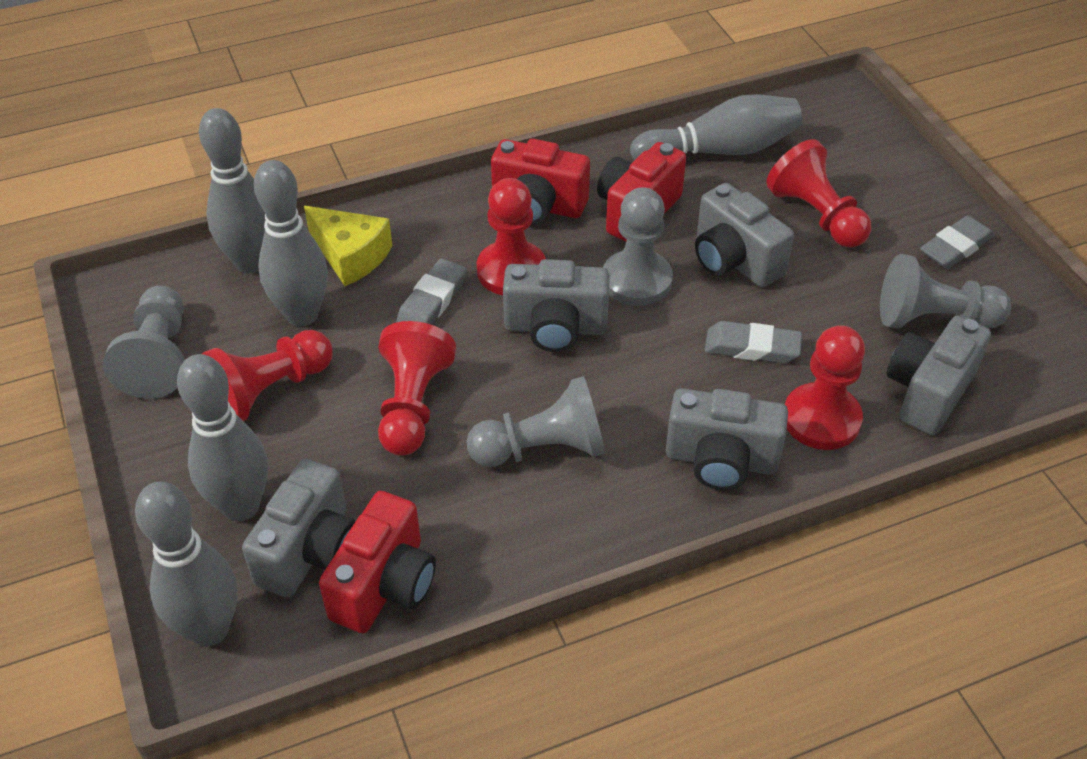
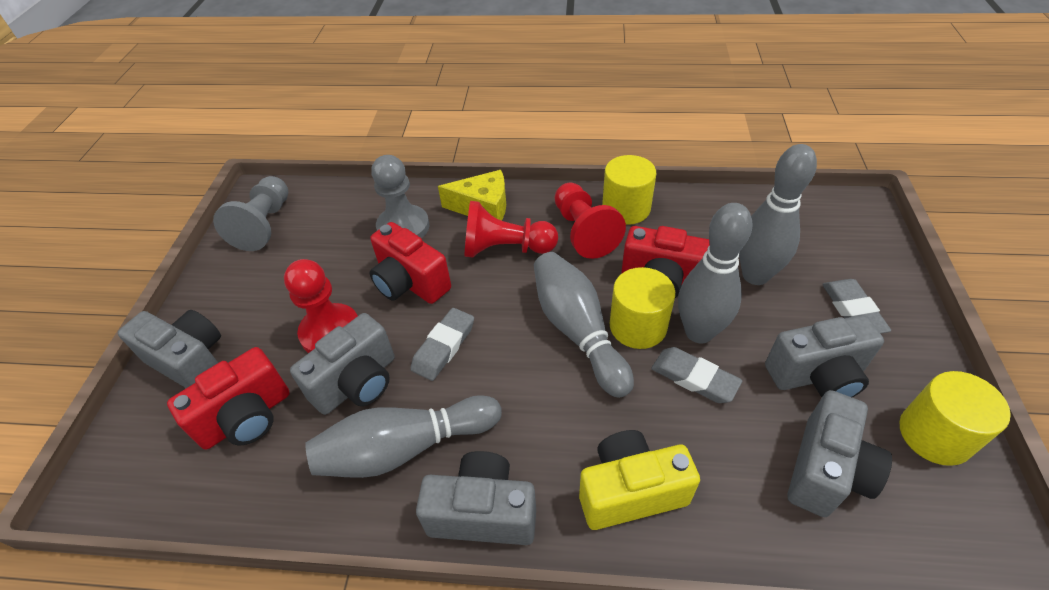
grey bowling pin: 5 -> 4
grey pawn: 4 -> 2
red pawn: 5 -> 3
yellow camera: 0 -> 1
yellow cylinder: 0 -> 3

